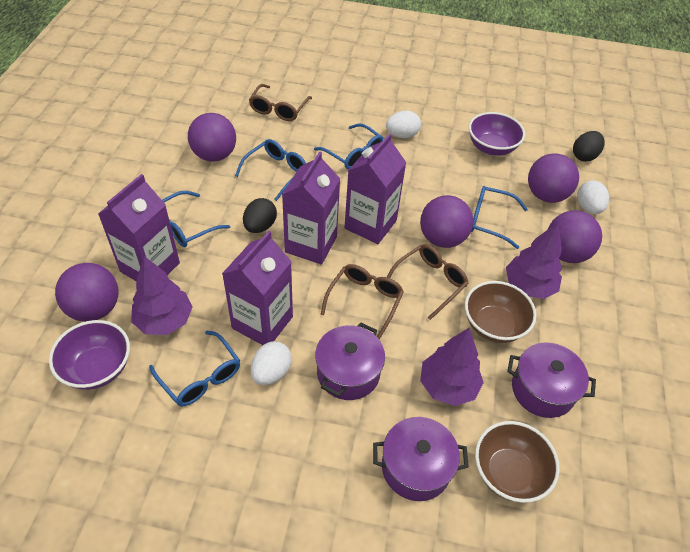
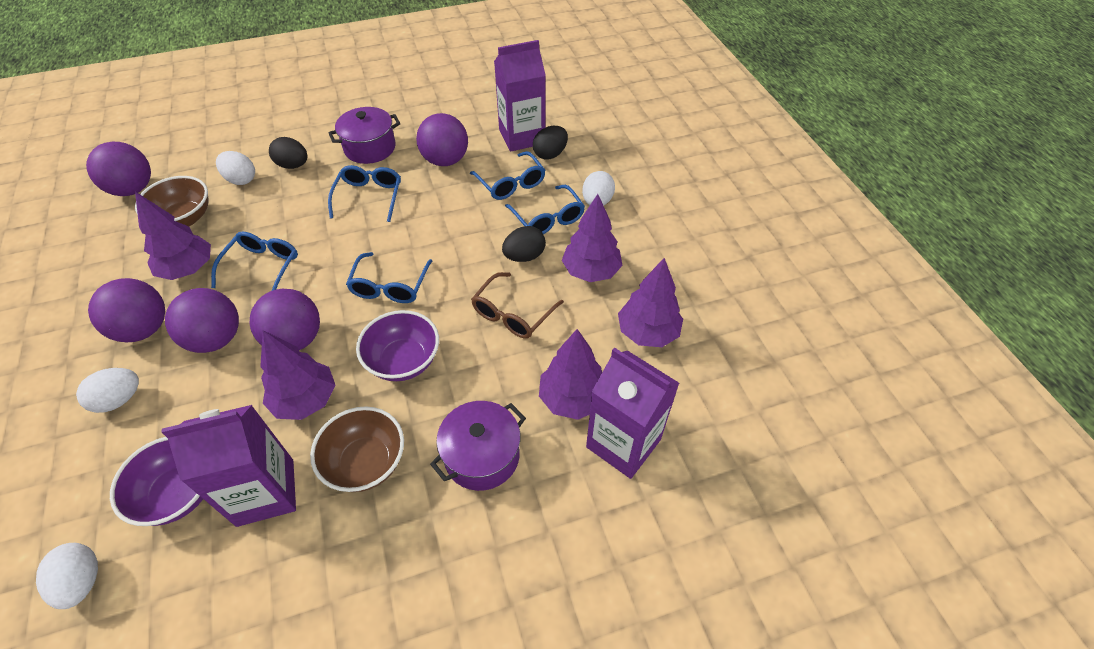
black egg: 2 -> 3
brown glasses: 3 -> 1
purple carton: 4 -> 3
purple pot: 3 -> 2
purple tree: 3 -> 5
white egg: 3 -> 4

